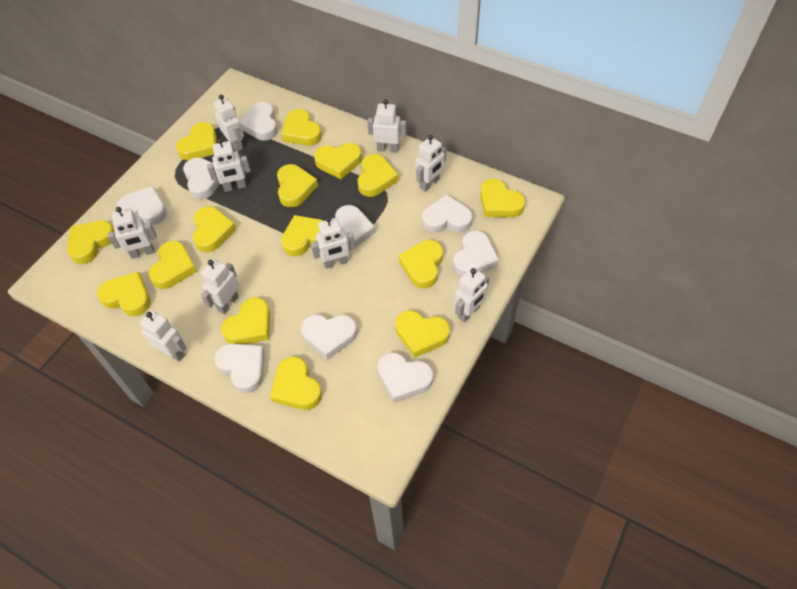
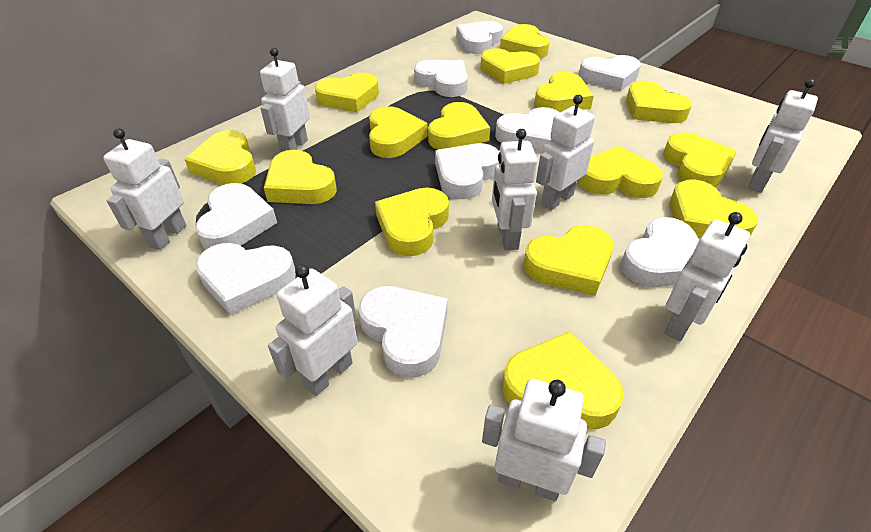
white robot: 9 -> 8

